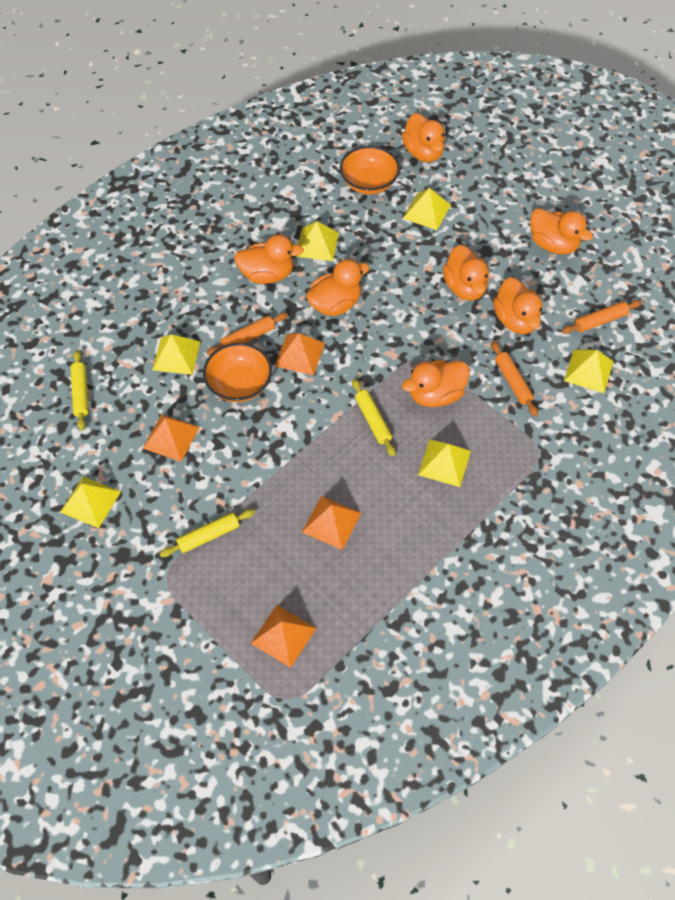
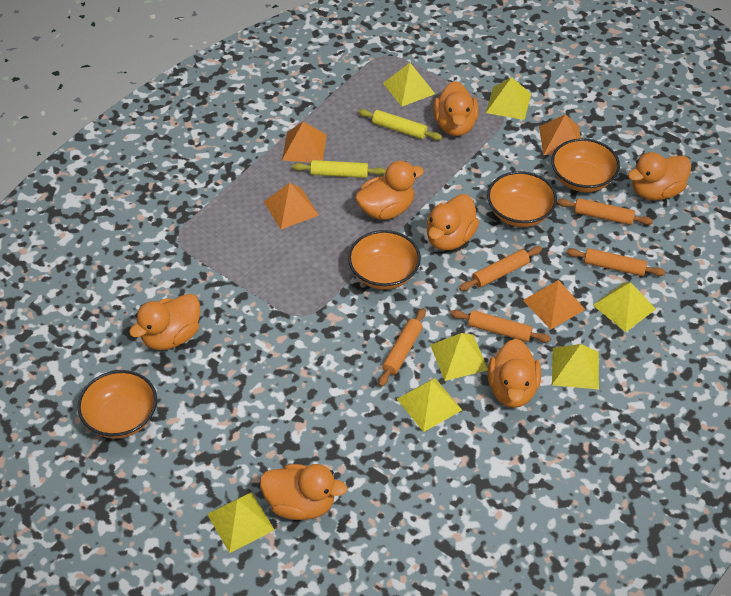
orange bowl: 2 -> 4
orange rolling pin: 3 -> 5
yellow pyramid: 6 -> 7
yellow rolling pin: 3 -> 2

